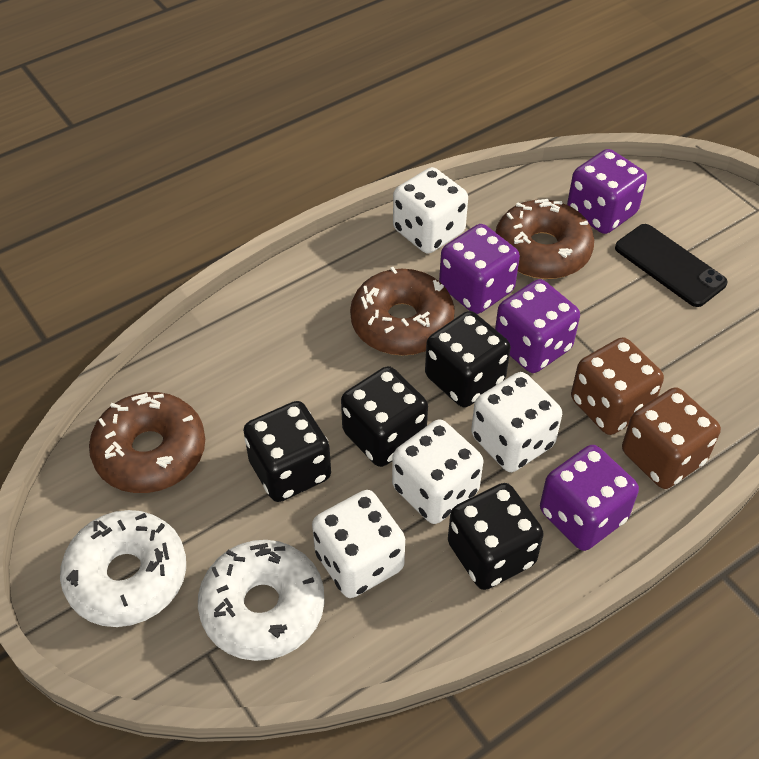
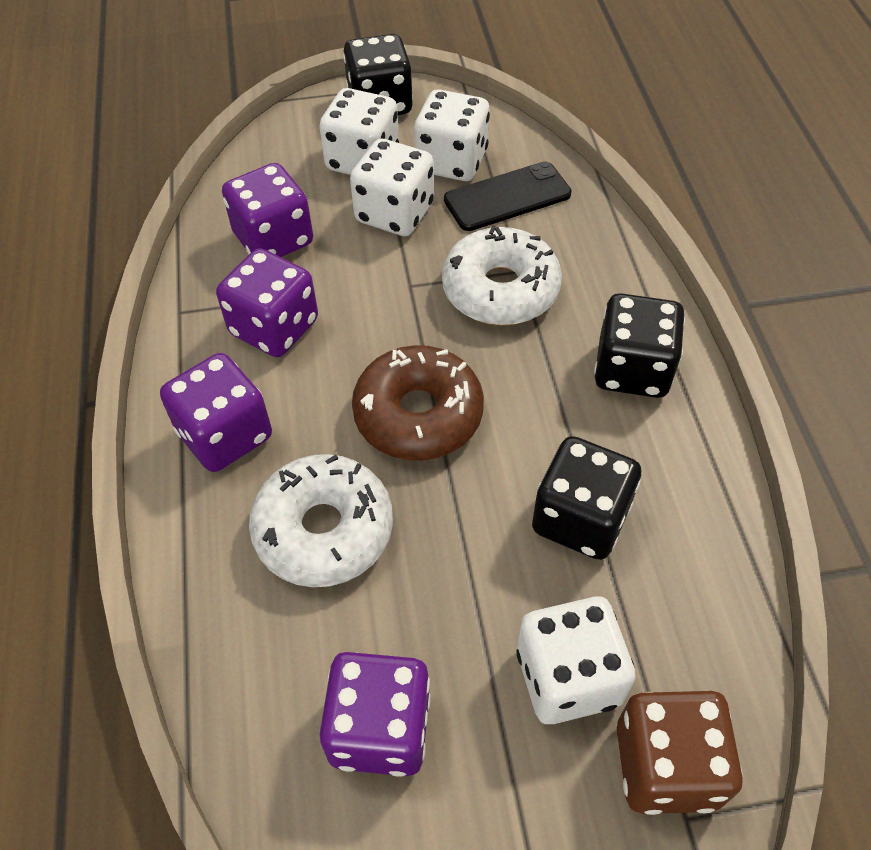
black dice: 4 -> 3
brown dice: 2 -> 1
brown donut: 3 -> 1

